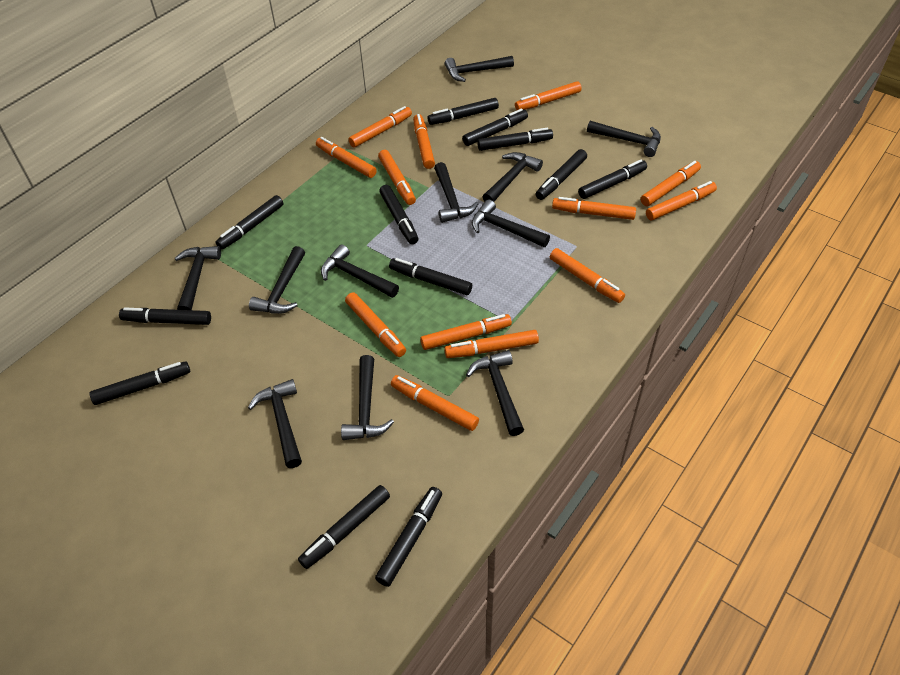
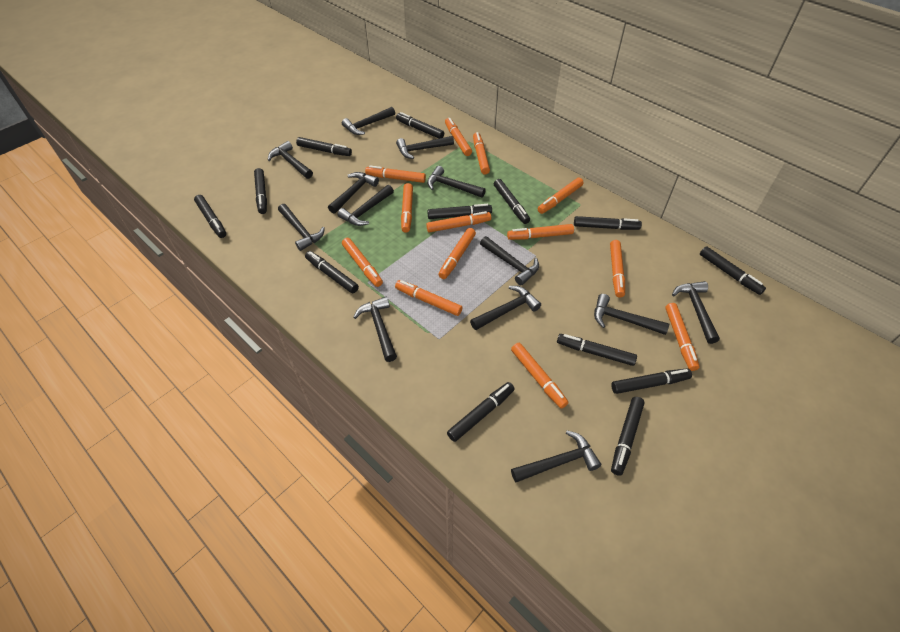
black hammer: 11 -> 13
black marker: 12 -> 13

